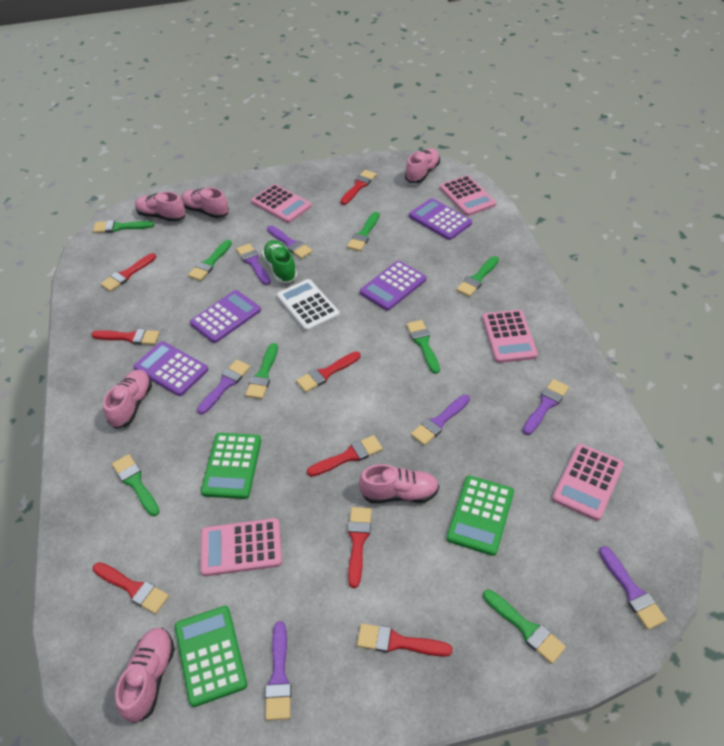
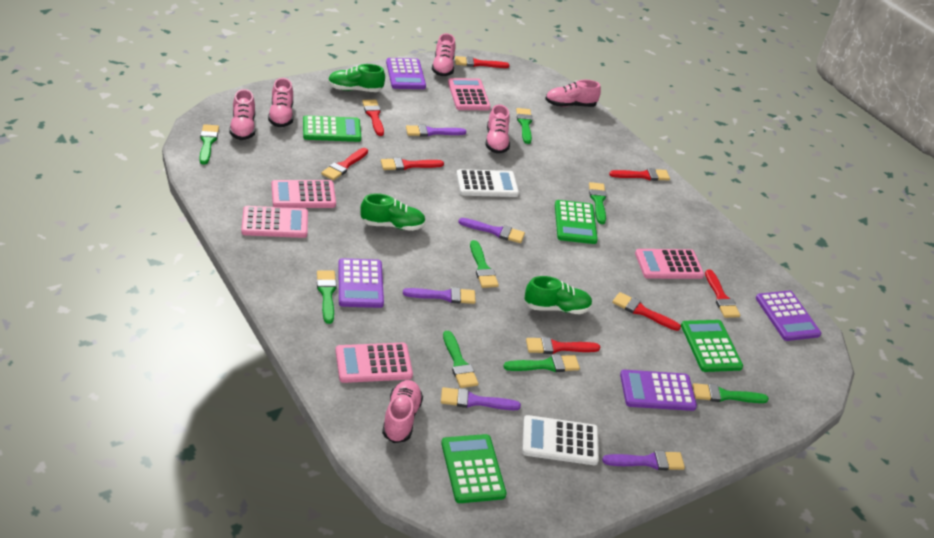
green calculator: 3 -> 4
green shoe: 1 -> 3
purple brush: 7 -> 5
white calculator: 1 -> 2

